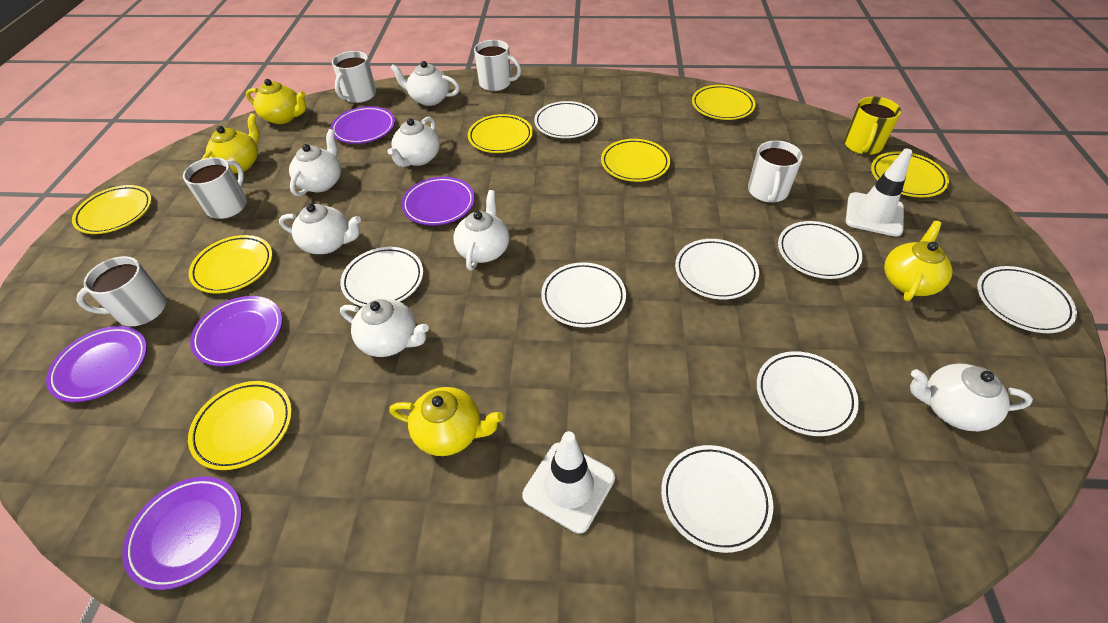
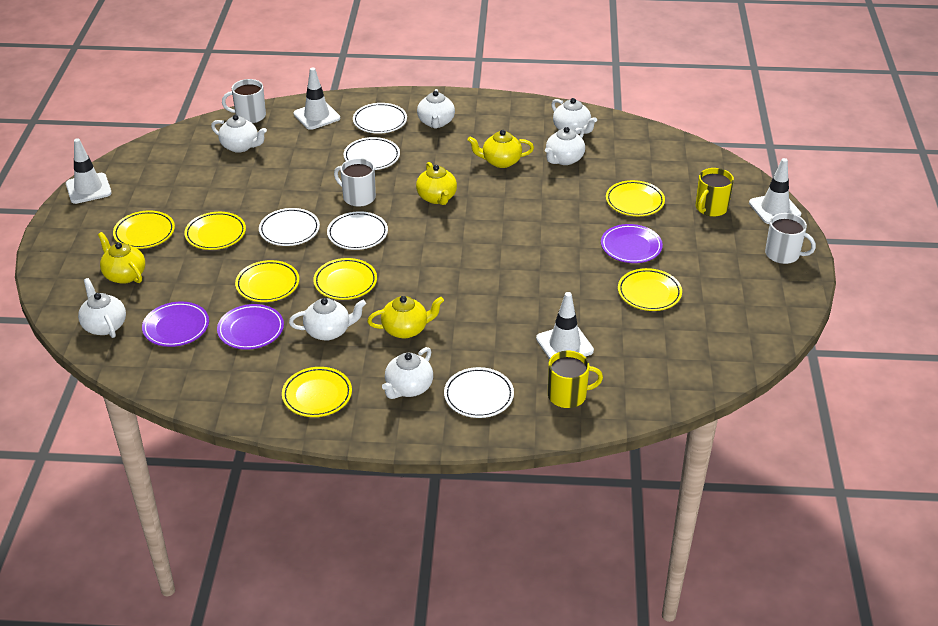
purple plate: 5 -> 3
white mug: 5 -> 3
white plate: 8 -> 5
white traffic cone: 2 -> 4
yellow mug: 1 -> 2

